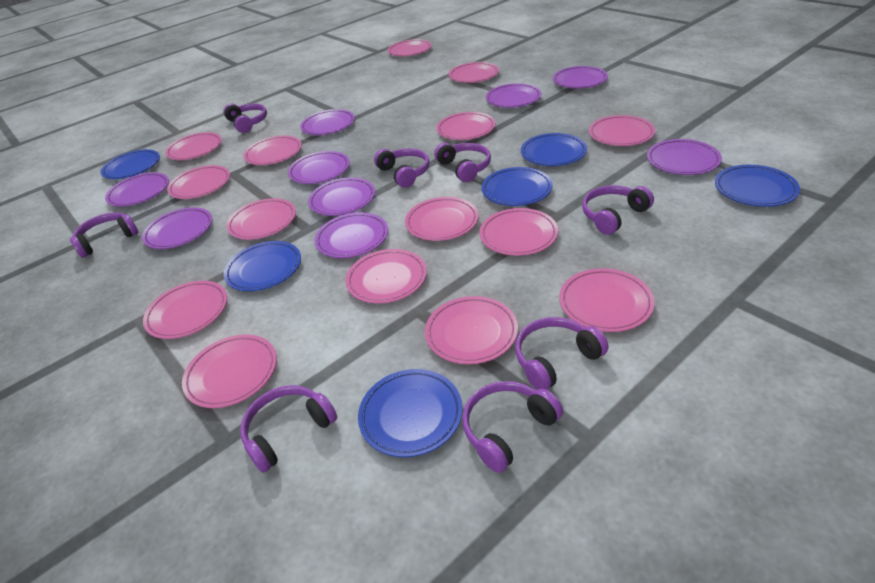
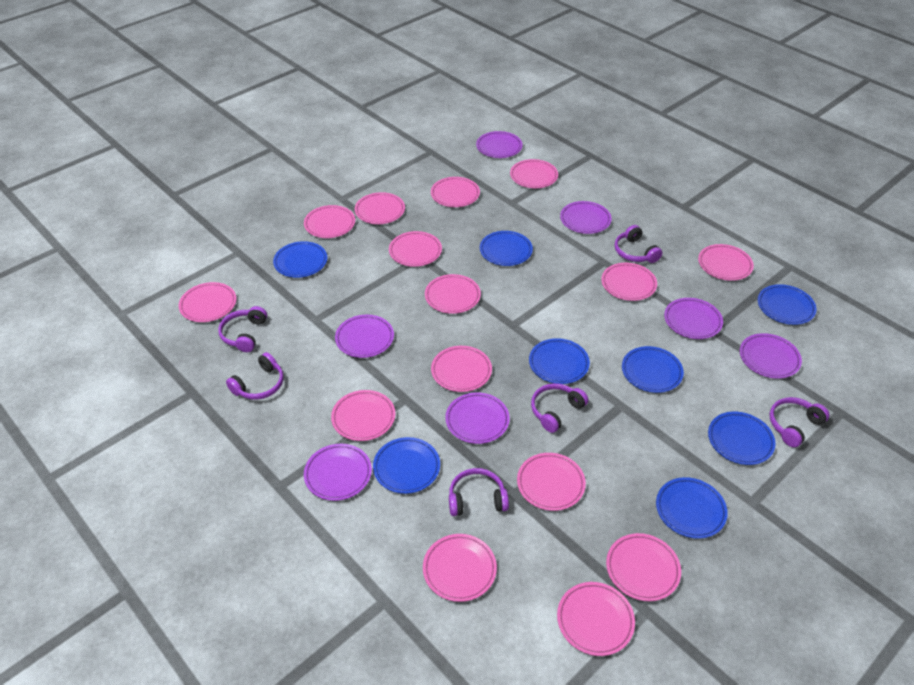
blue plate: 6 -> 8
purple headphones: 8 -> 6
purple plate: 9 -> 7

